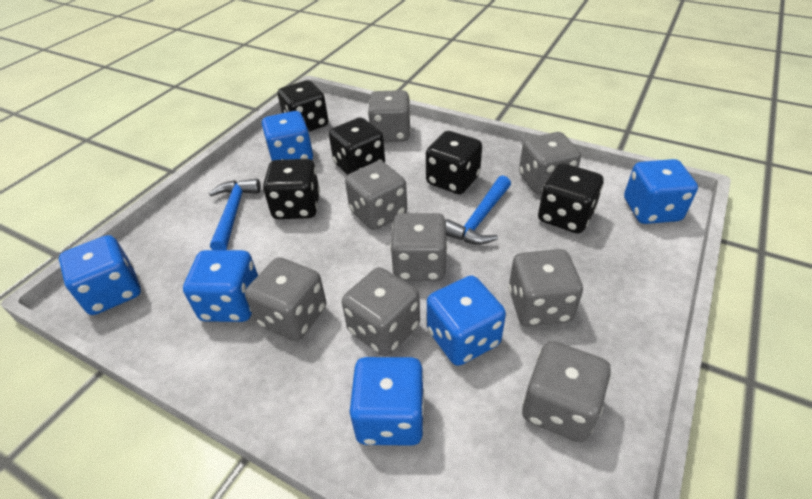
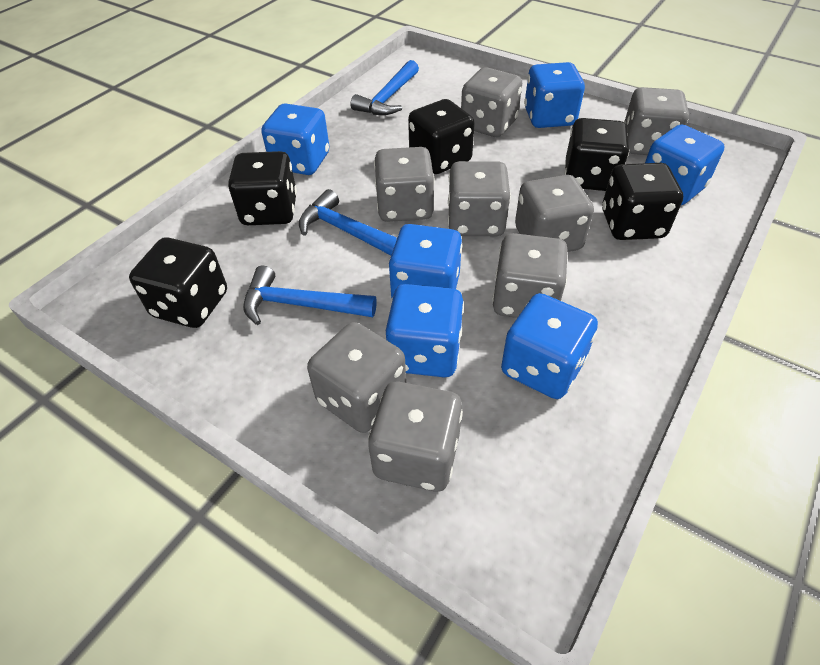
blue hammer: 2 -> 3

